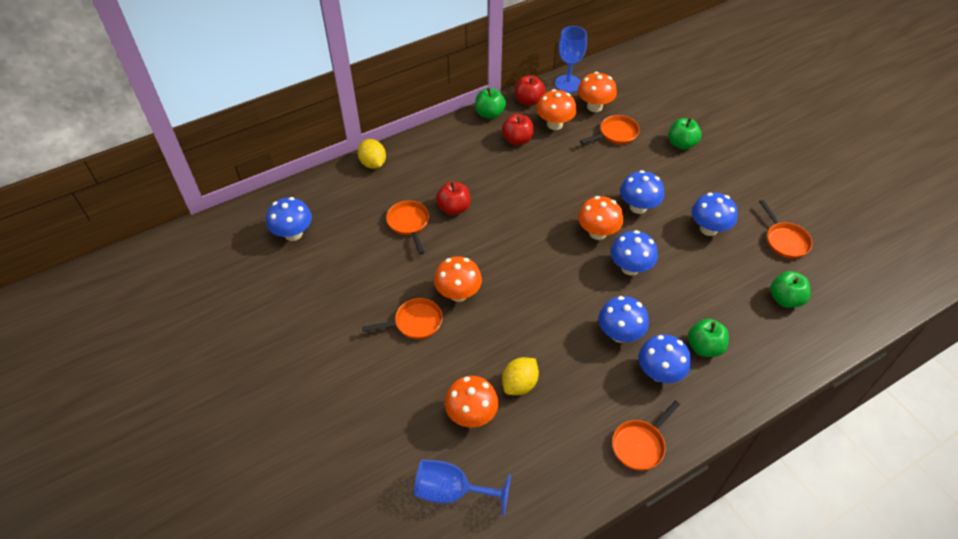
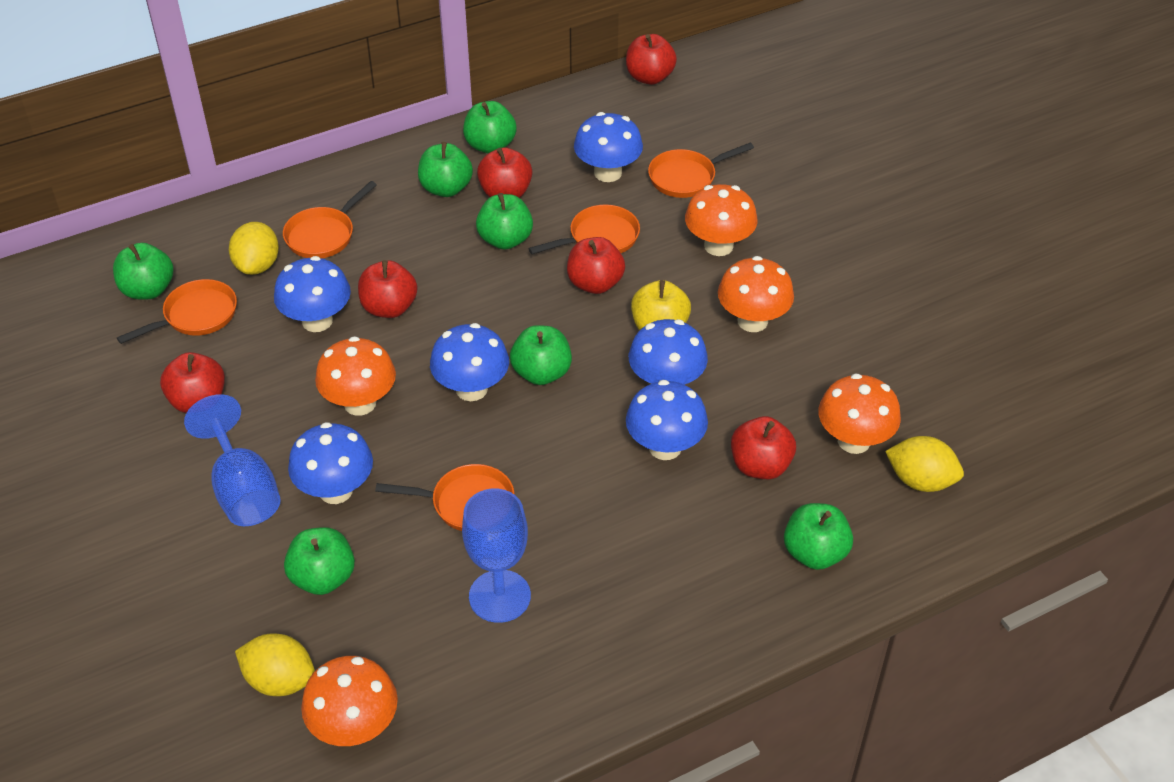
green apple: 4 -> 7
red apple: 3 -> 6
yellow apple: 0 -> 1
yellow lemon: 2 -> 3

